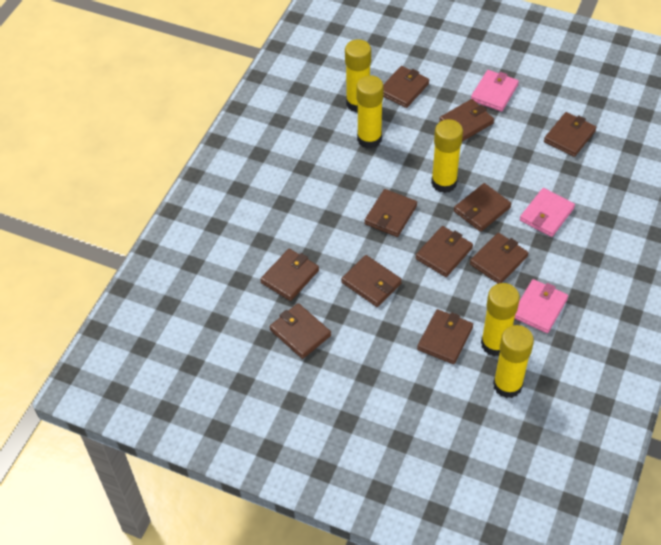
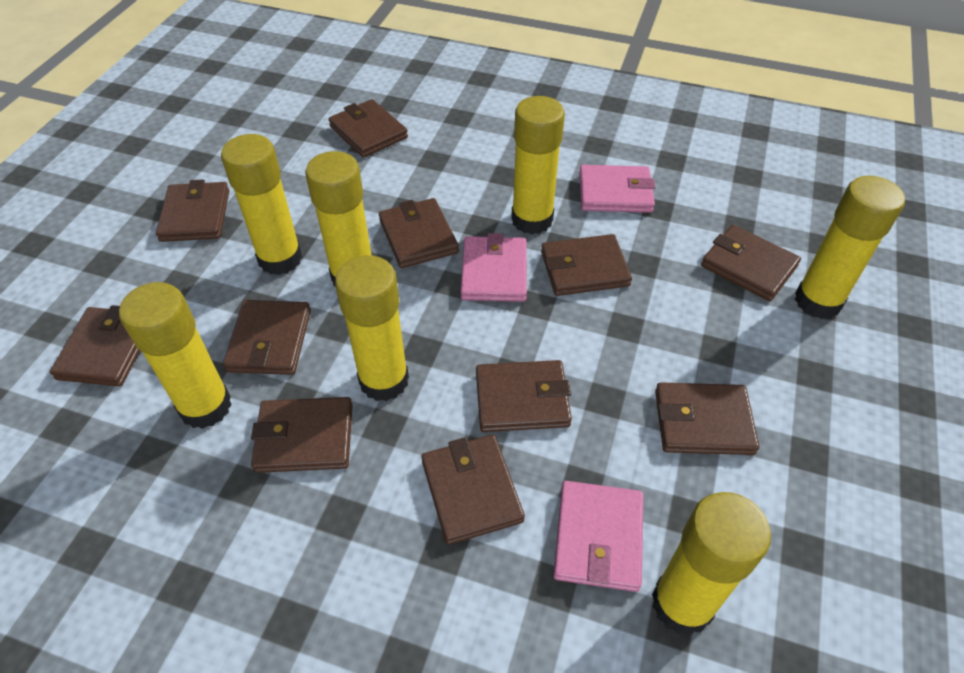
yellow glue stick: 5 -> 7

